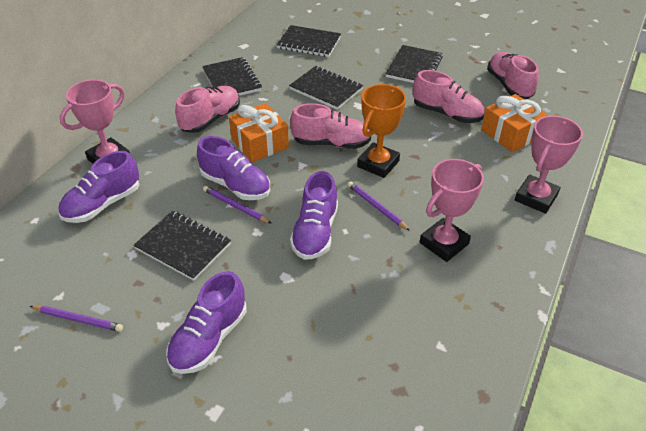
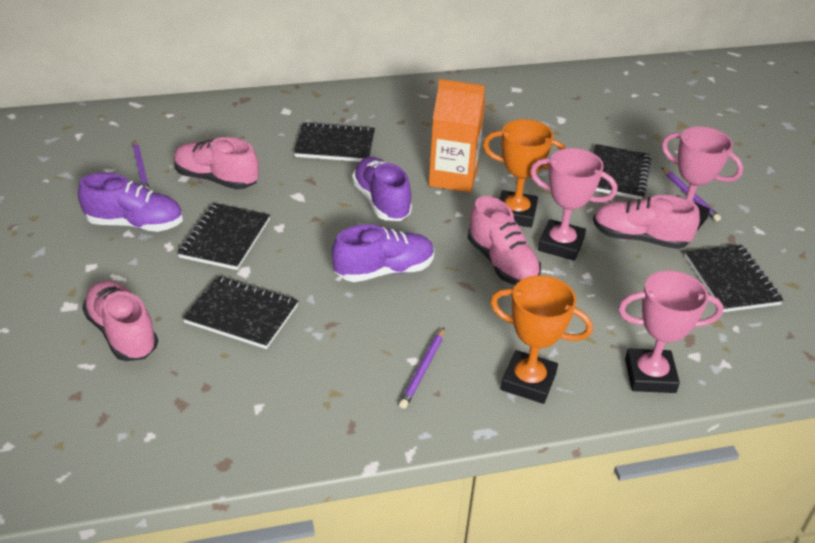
orange carton: 0 -> 1
orange gift: 2 -> 0
orange trophy: 1 -> 2
purple shoe: 4 -> 3

